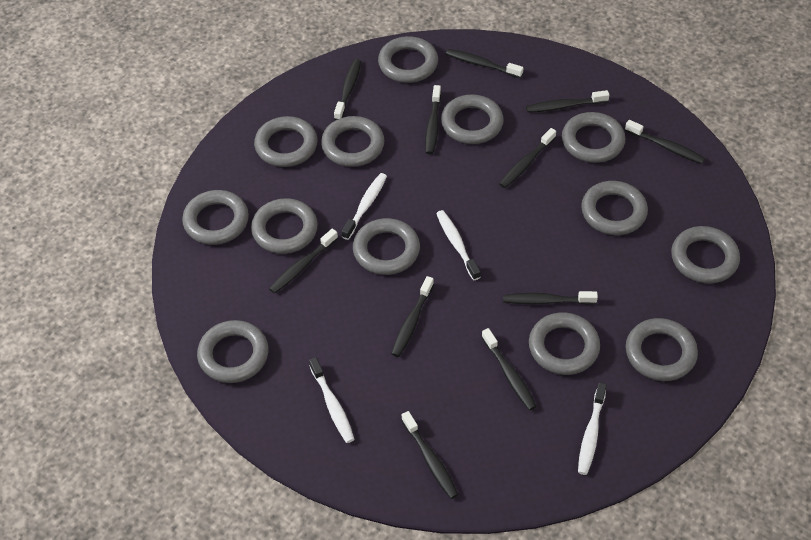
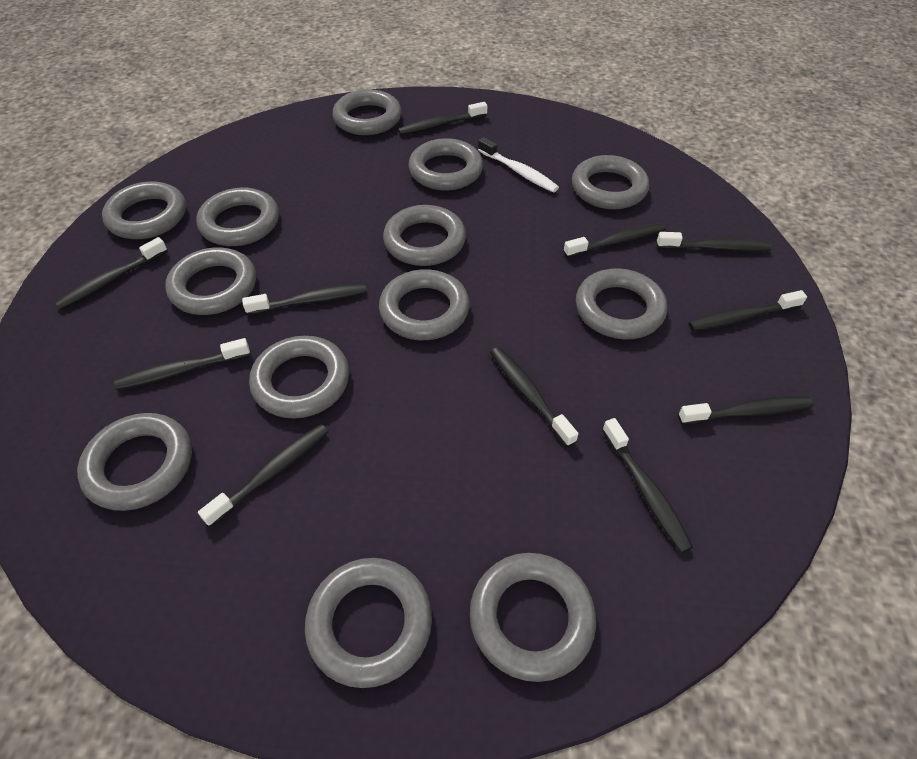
white toothbrush: 4 -> 1

